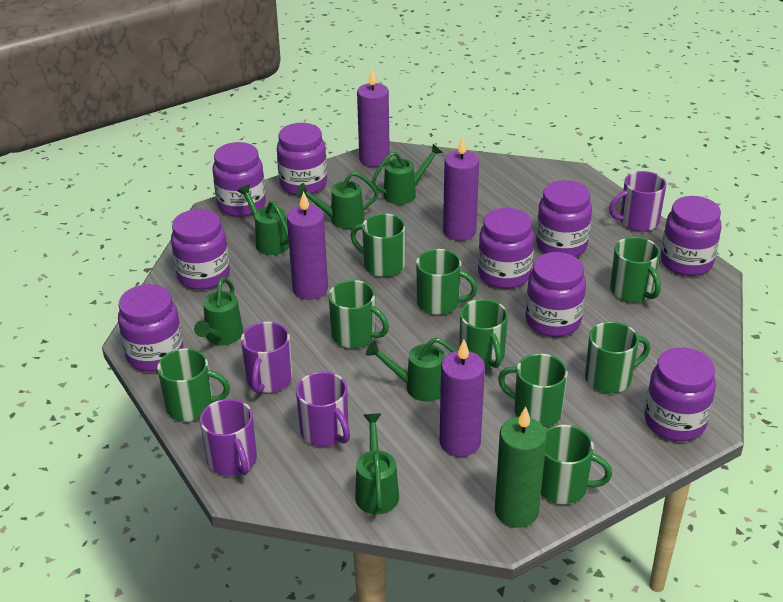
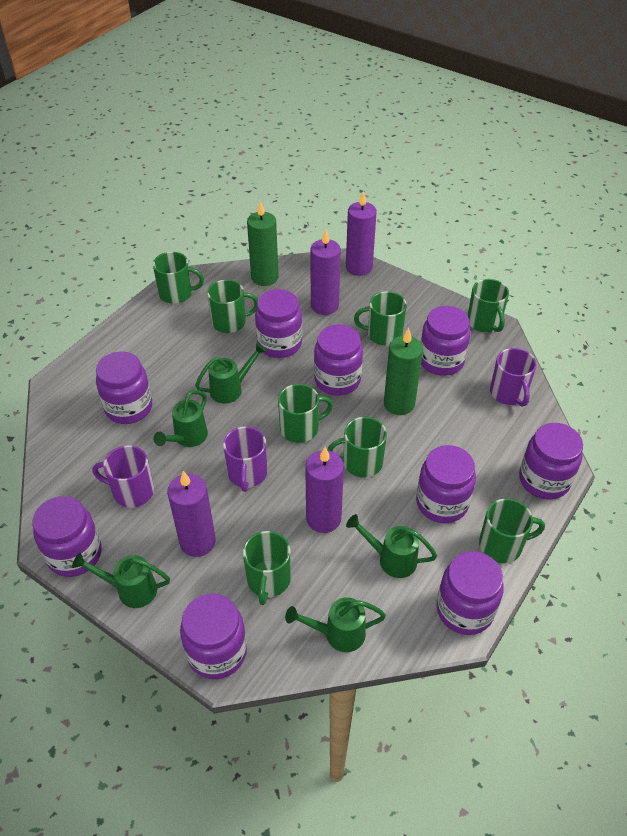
green candle: 1 -> 2
green mug: 9 -> 8
green watering can: 6 -> 5
purple mug: 4 -> 3

